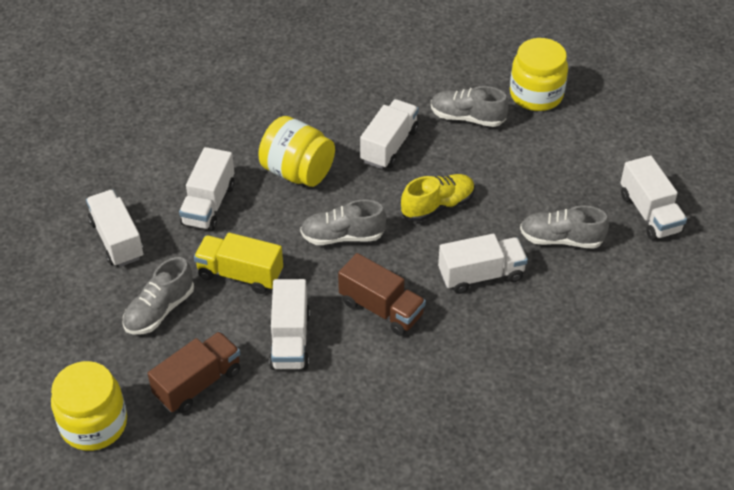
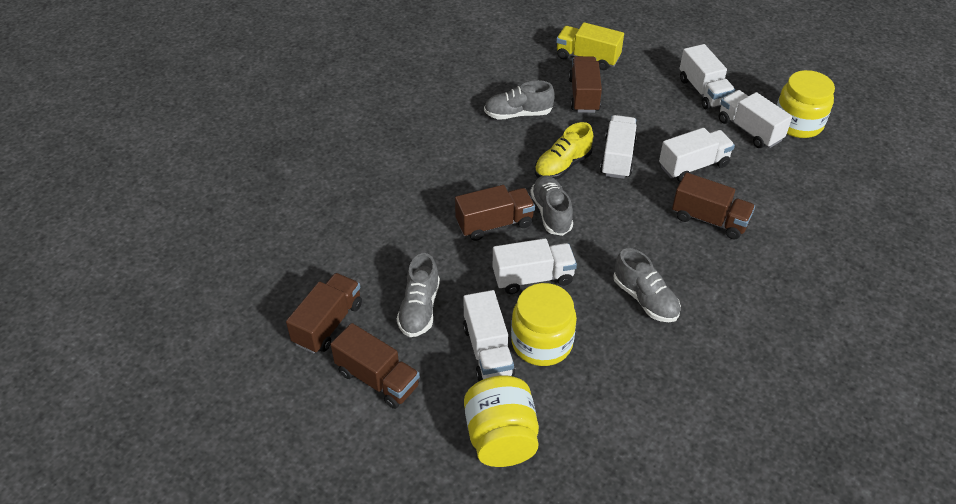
brown truck: 2 -> 5

